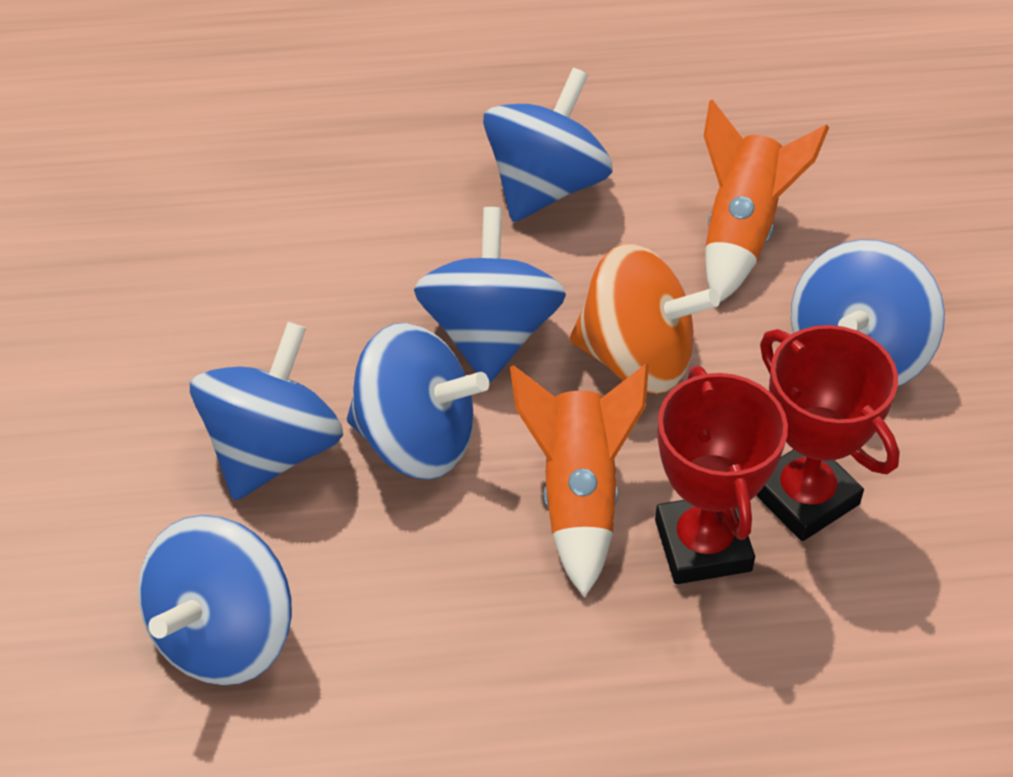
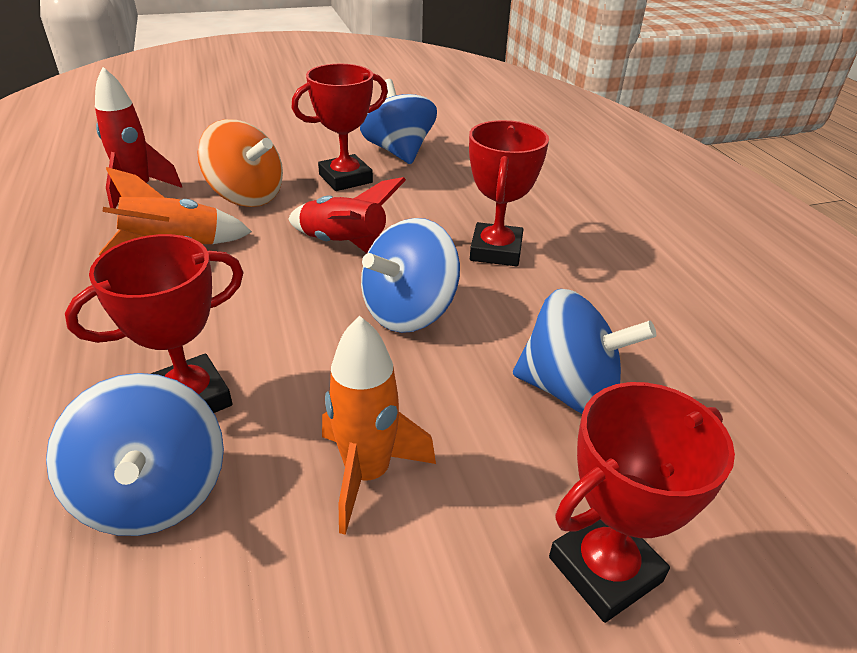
blue spinning top: 6 -> 4
red rocket: 0 -> 2
red trophy: 2 -> 4

